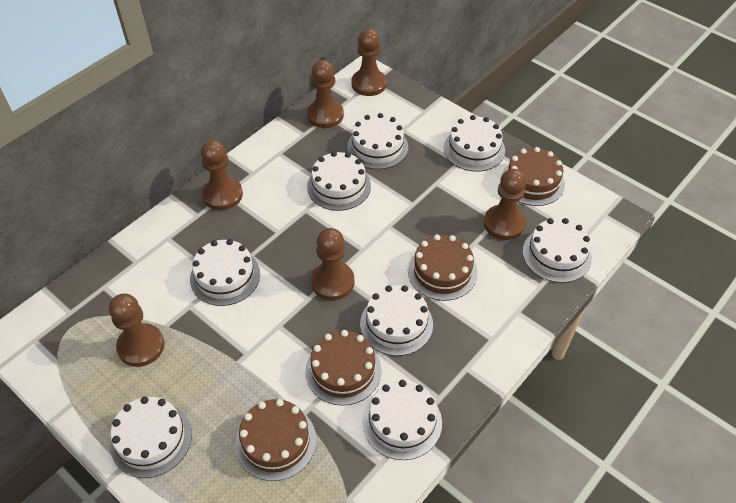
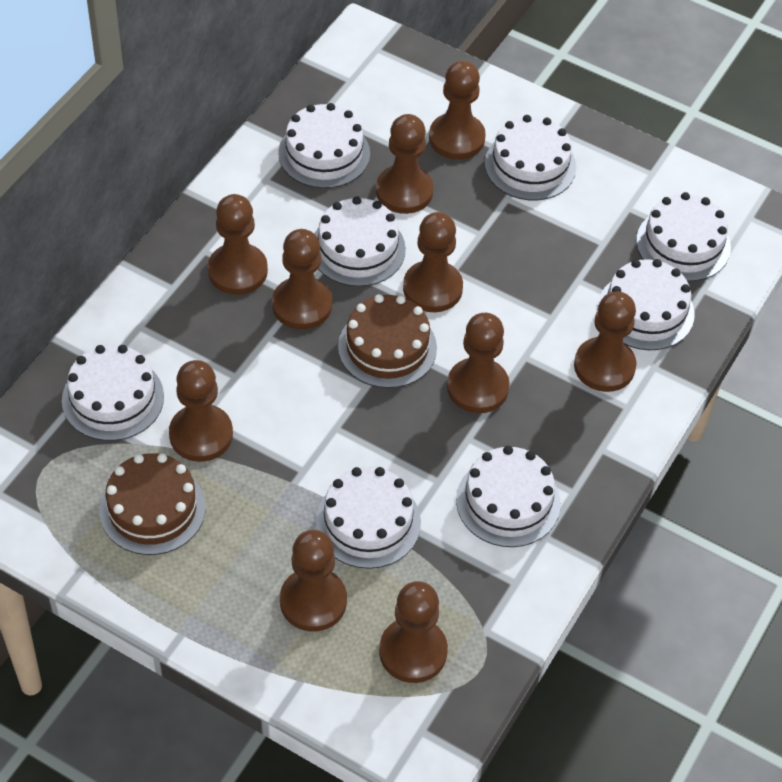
brown cake: 4 -> 2
brown pawn: 6 -> 10

